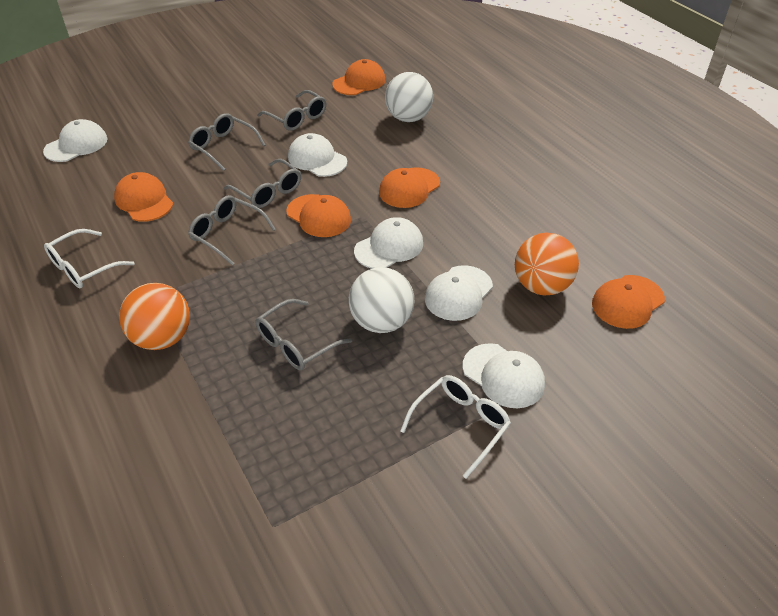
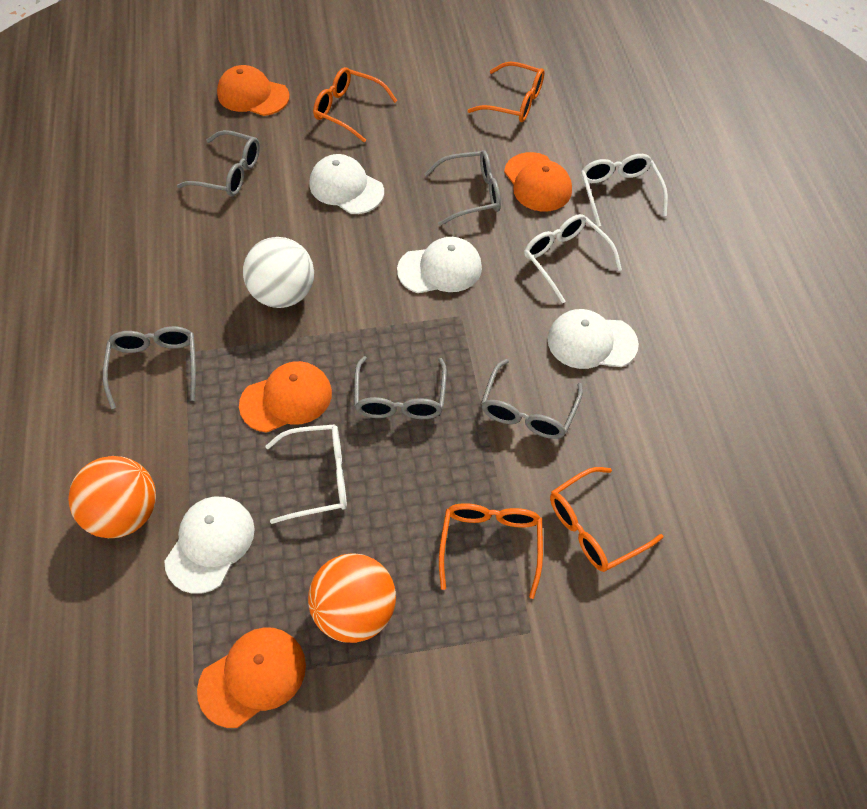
orange cap: 5 -> 4
orange glasses: 0 -> 4
white ball: 2 -> 1
white cap: 5 -> 4
white glasses: 2 -> 3

